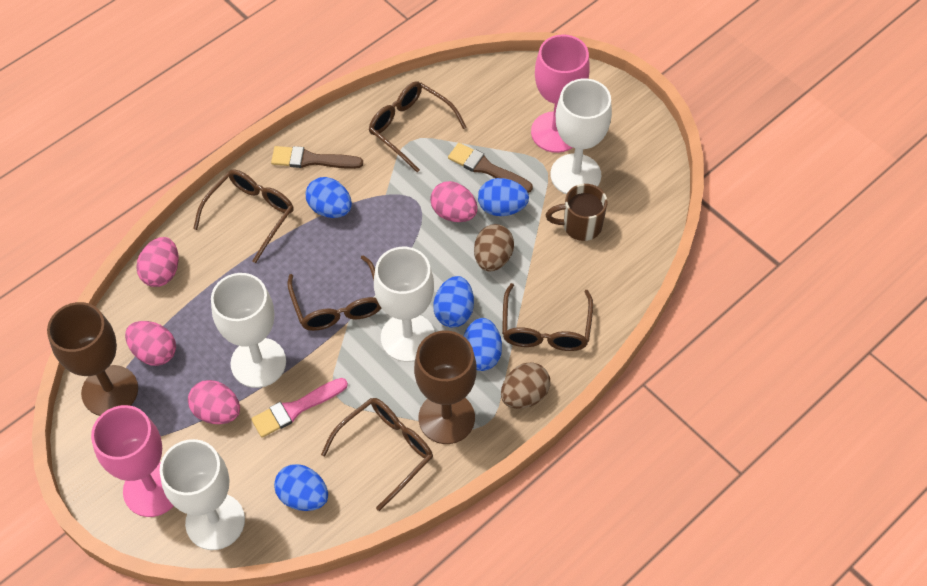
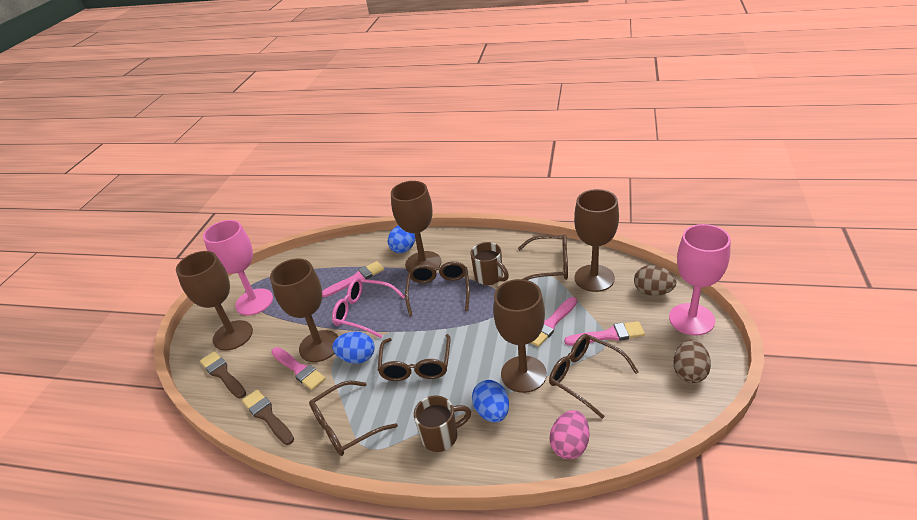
blue egg: 5 -> 3
brown goblet: 2 -> 5
brown mug: 1 -> 2
pink brush: 1 -> 4
pink egg: 4 -> 1
pink glasses: 0 -> 1
white goblet: 4 -> 0

